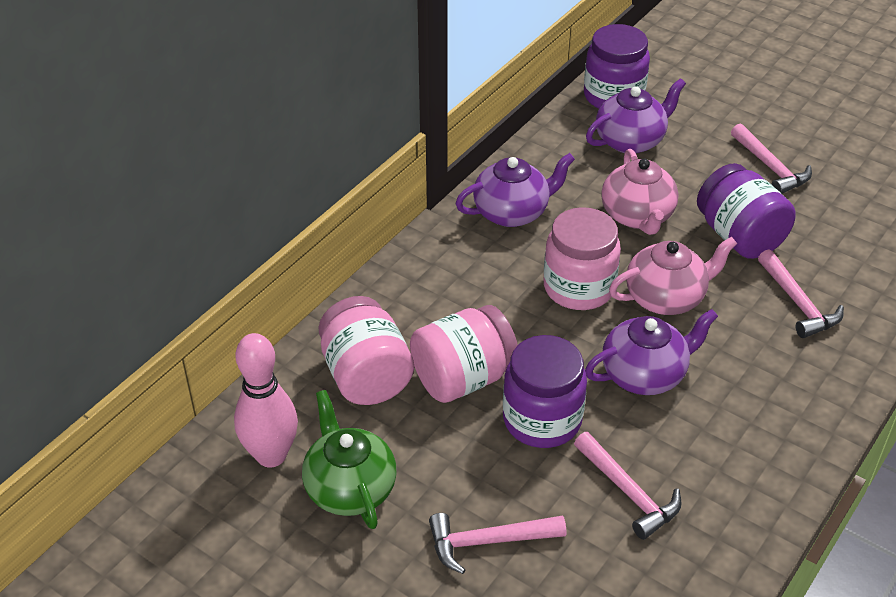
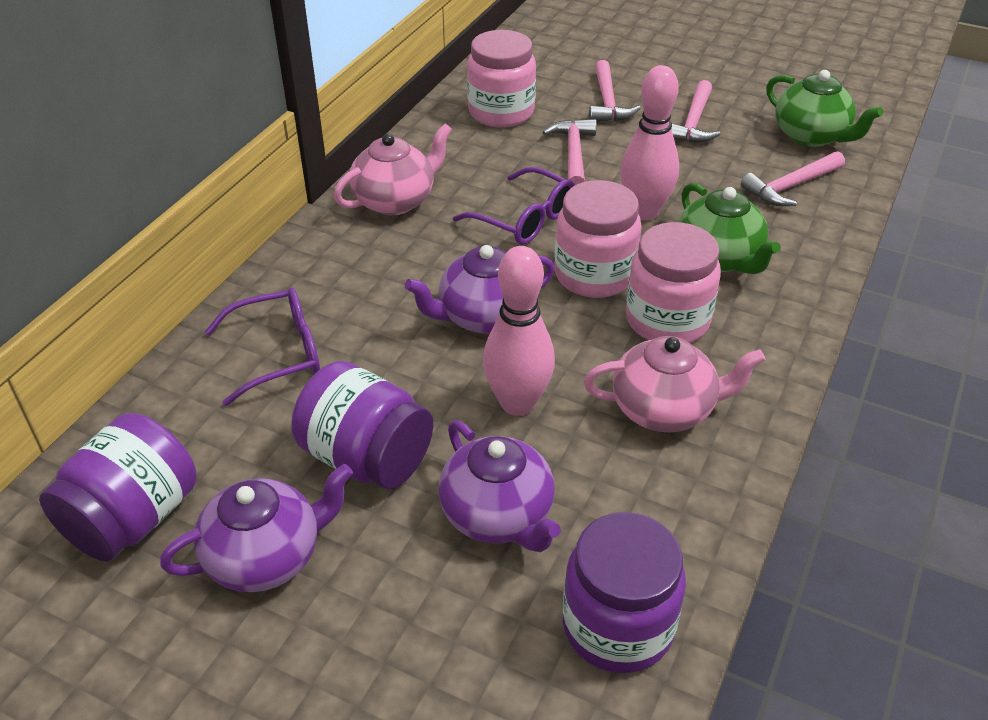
green teapot: 1 -> 2
pink bowling pin: 1 -> 2
purple glasses: 0 -> 2

